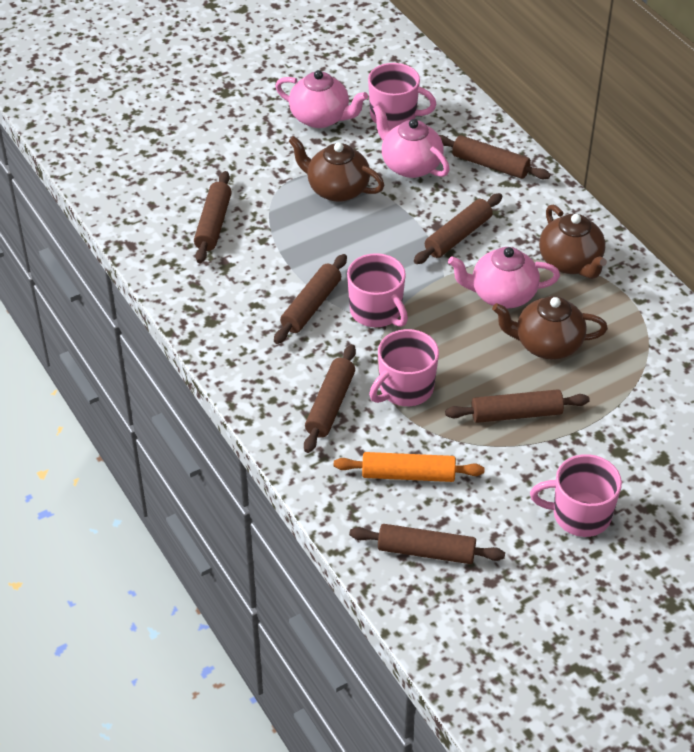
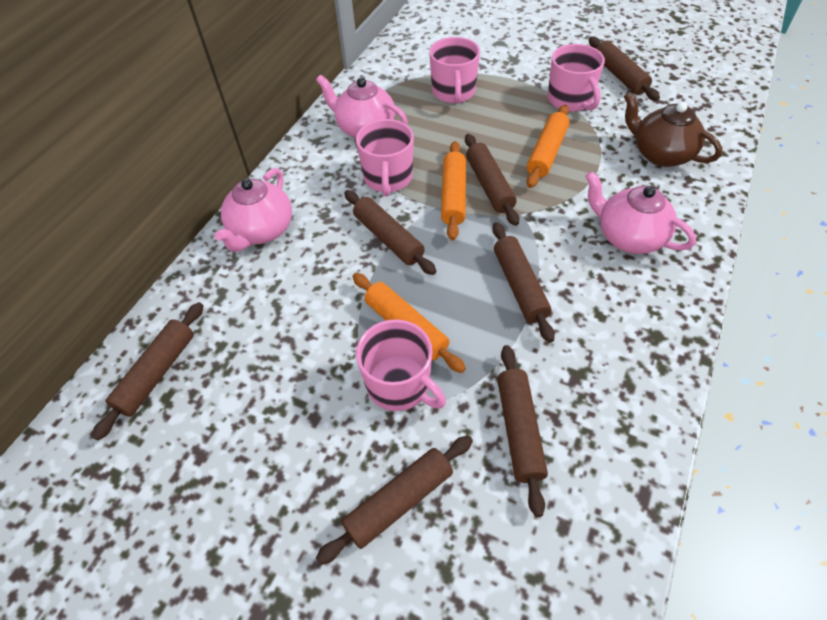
brown teapot: 3 -> 1
orange rolling pin: 1 -> 3

